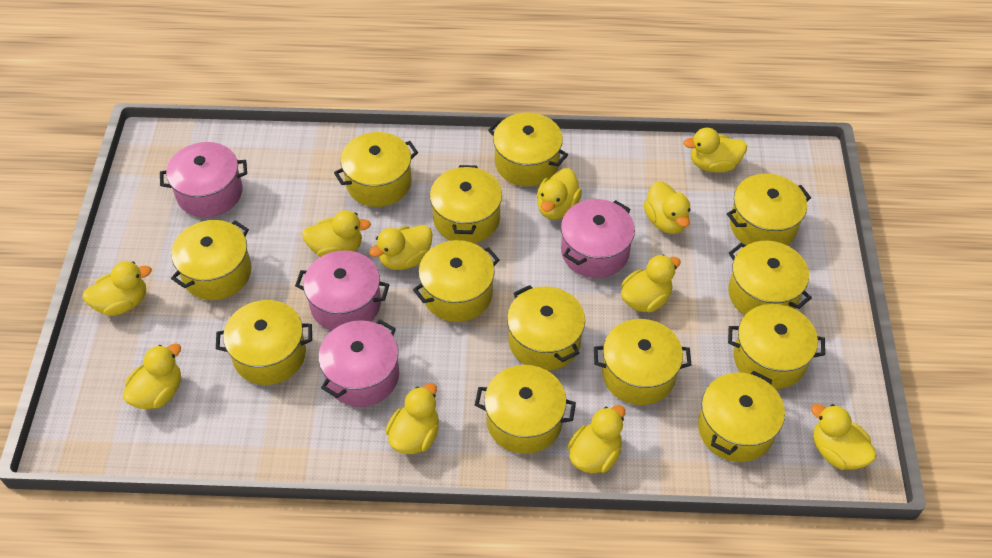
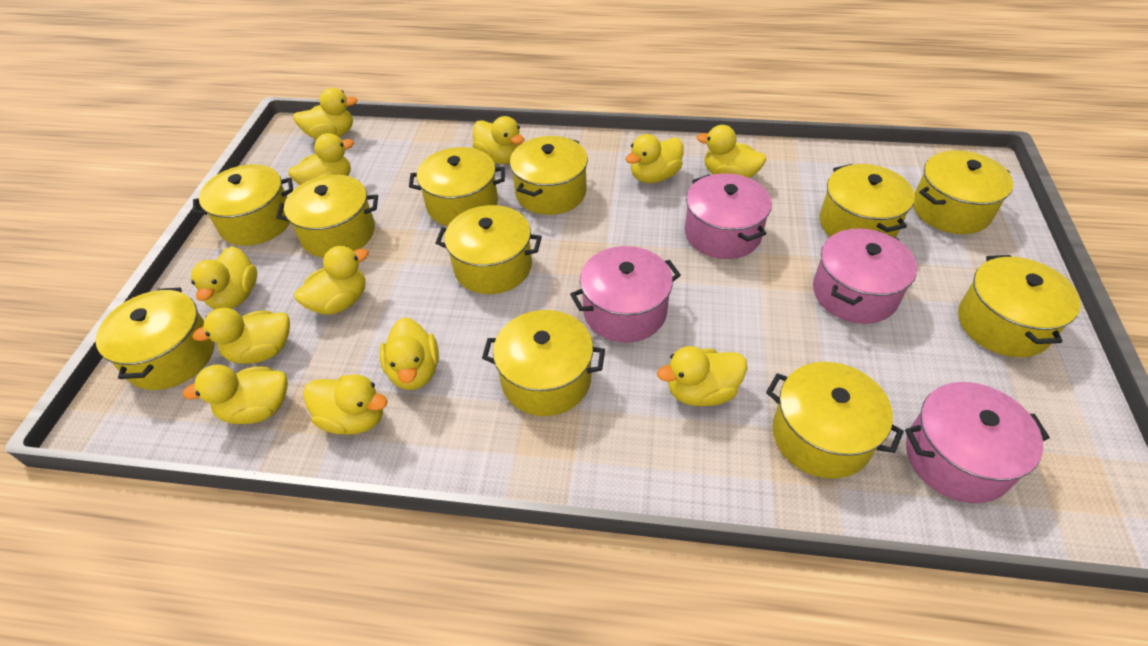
yellow duck: 11 -> 12
yellow pot: 13 -> 11

